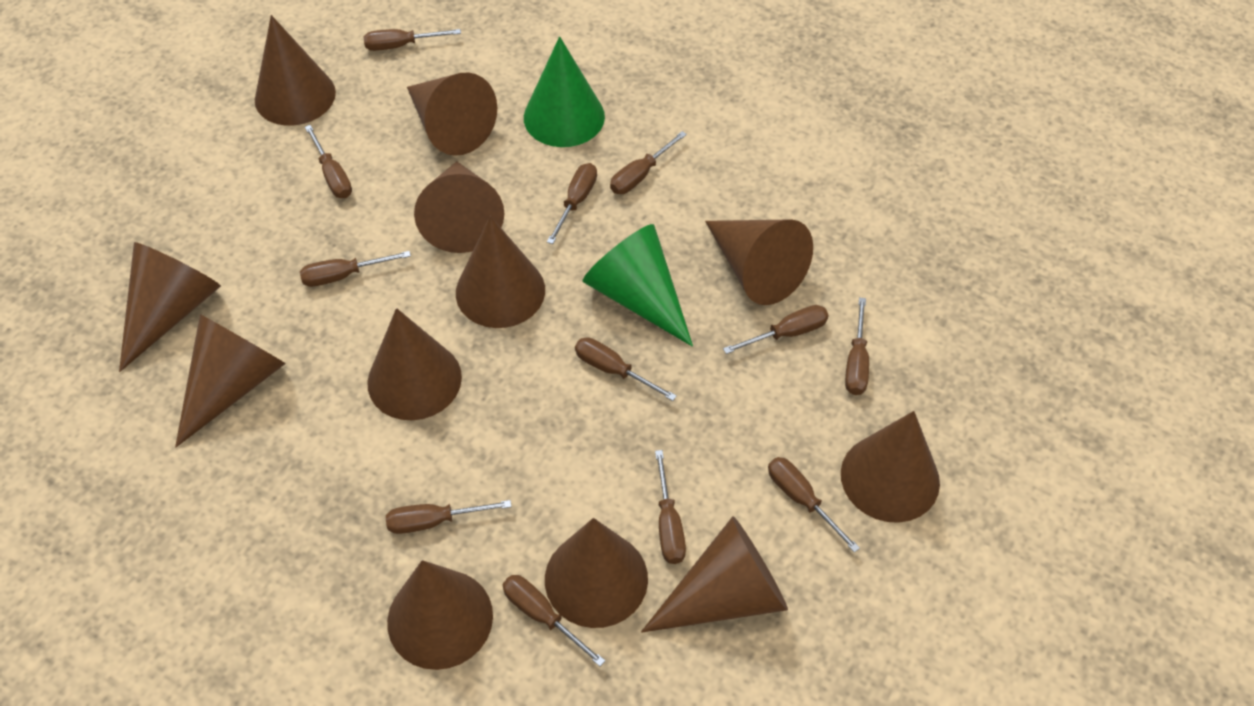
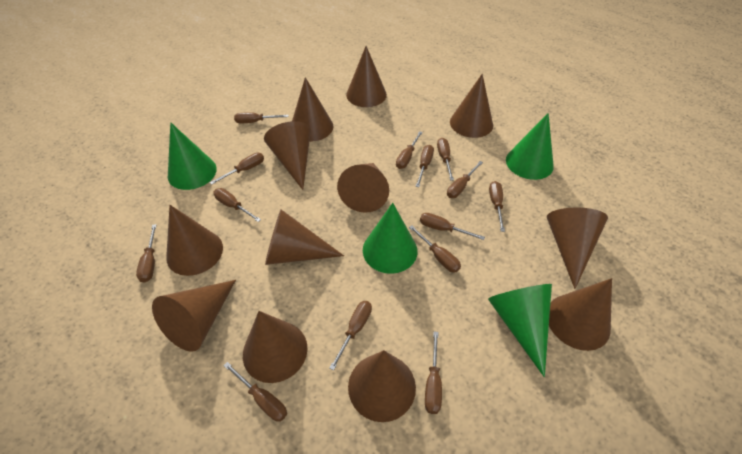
brown screwdriver: 12 -> 14
green cone: 2 -> 4

